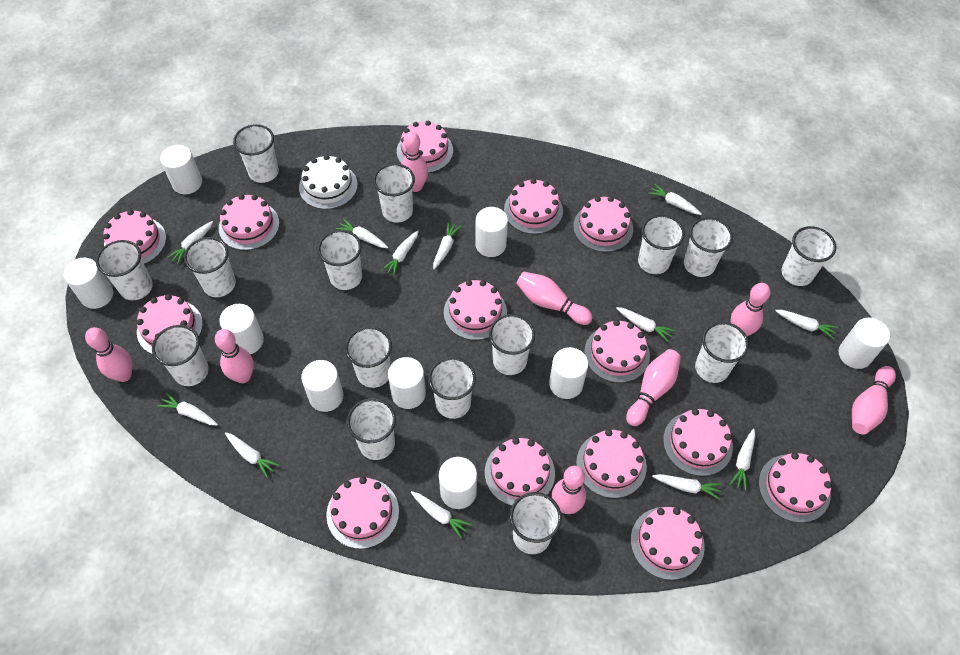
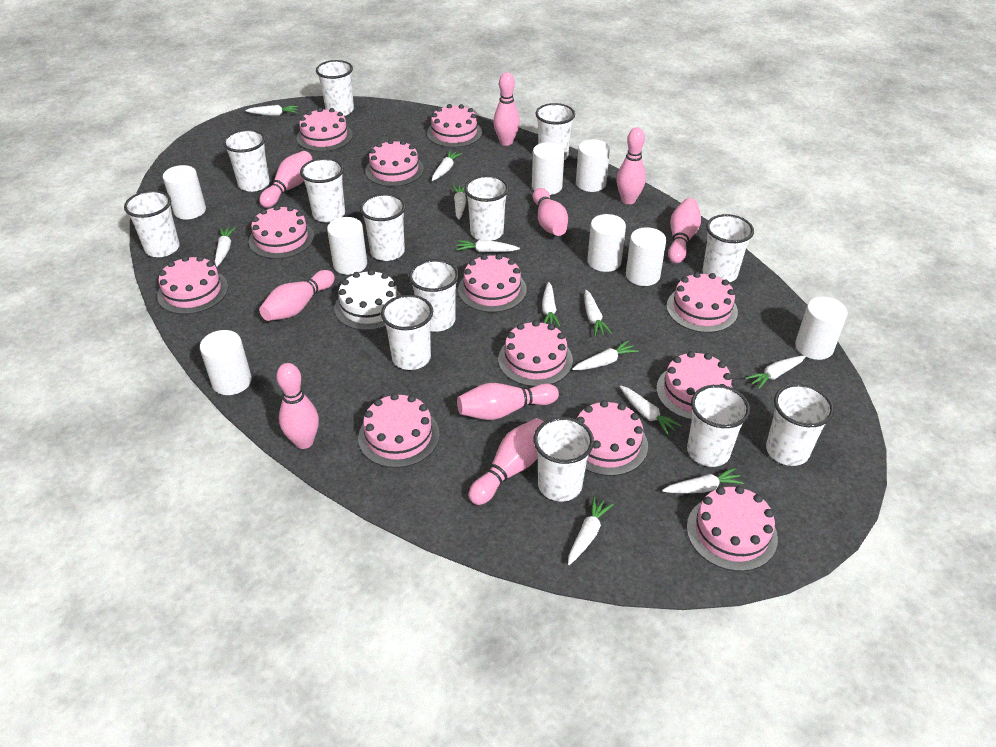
pink bowling pin: 8 -> 9
pink cake: 14 -> 12
white cup: 15 -> 13
white cylinder: 9 -> 8

